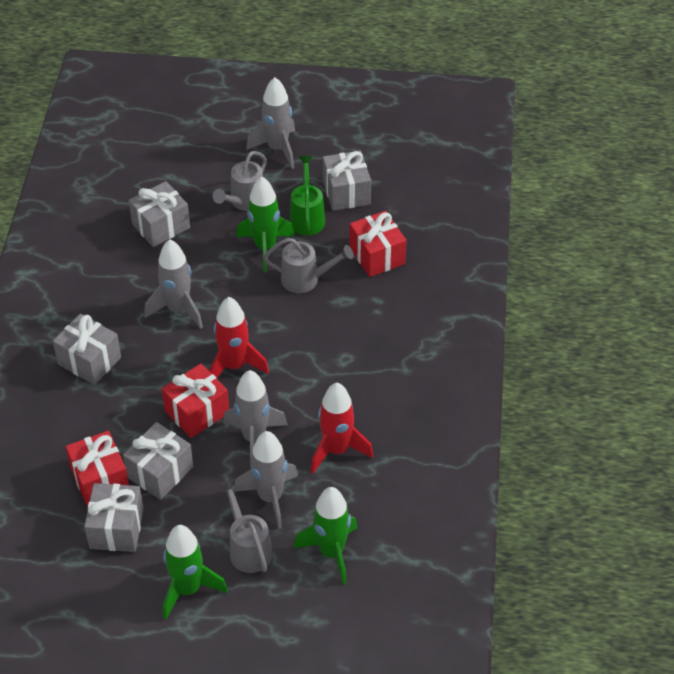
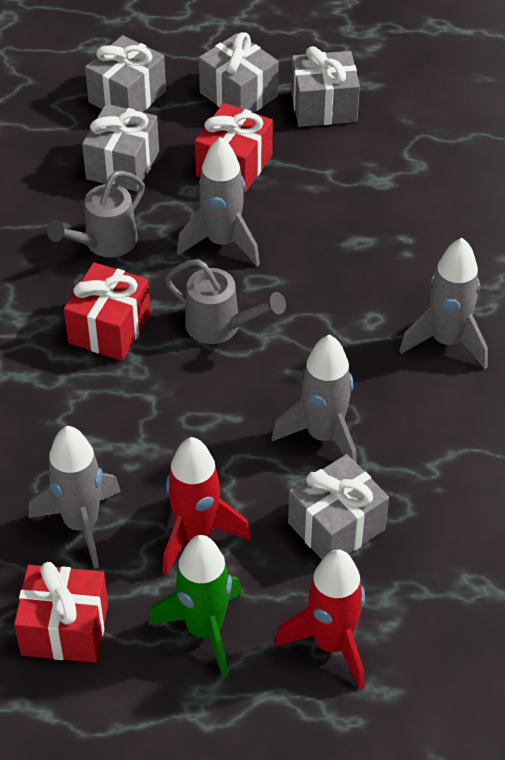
green rocket: 3 -> 1
green watering can: 1 -> 0
grey watering can: 3 -> 2

